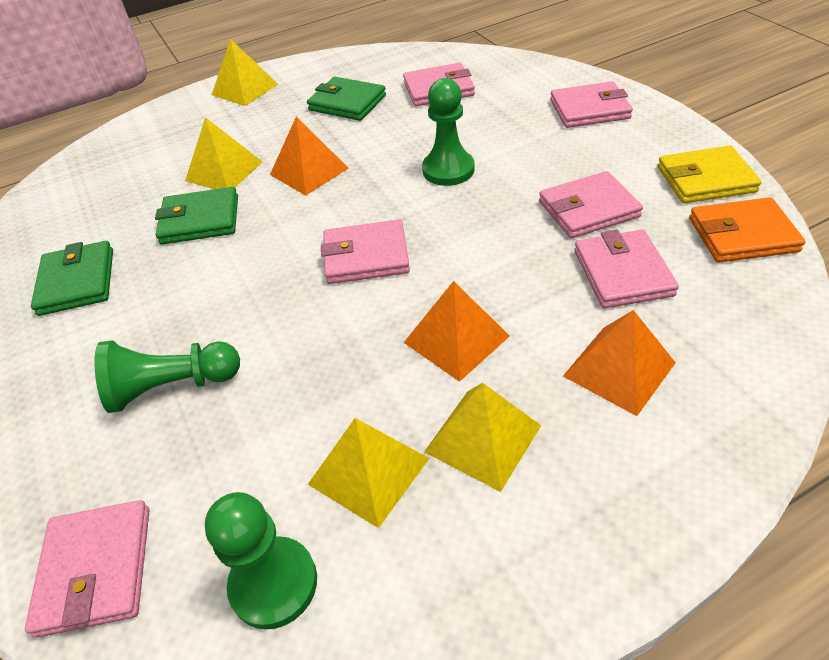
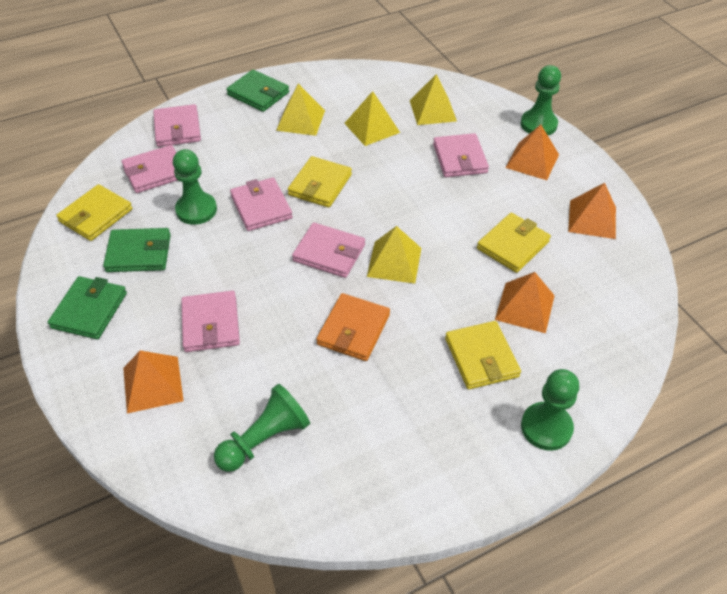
green pawn: 3 -> 4
orange pyramid: 3 -> 4
yellow wallet: 1 -> 4

